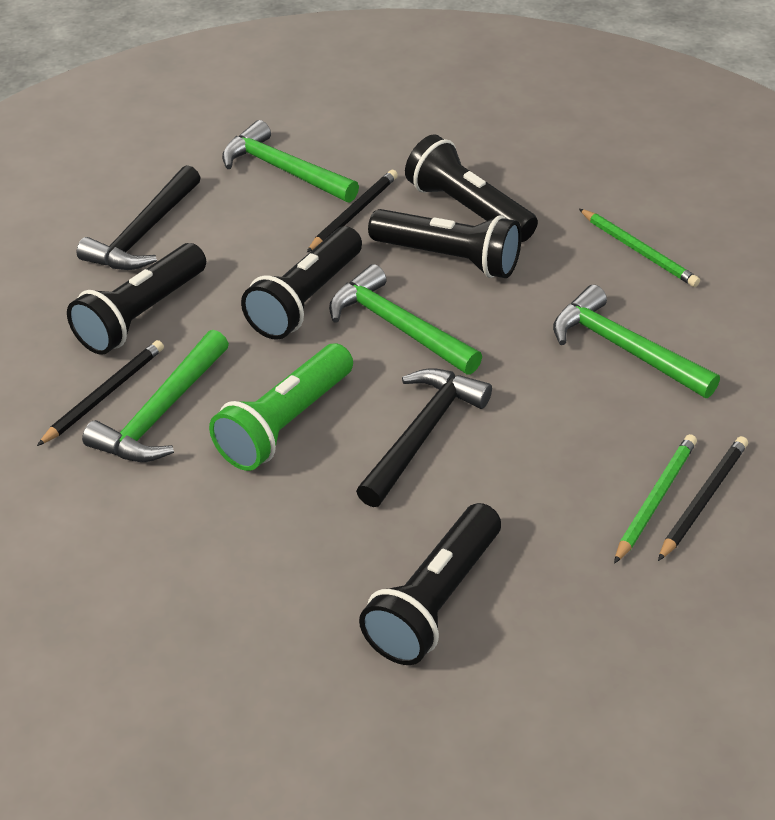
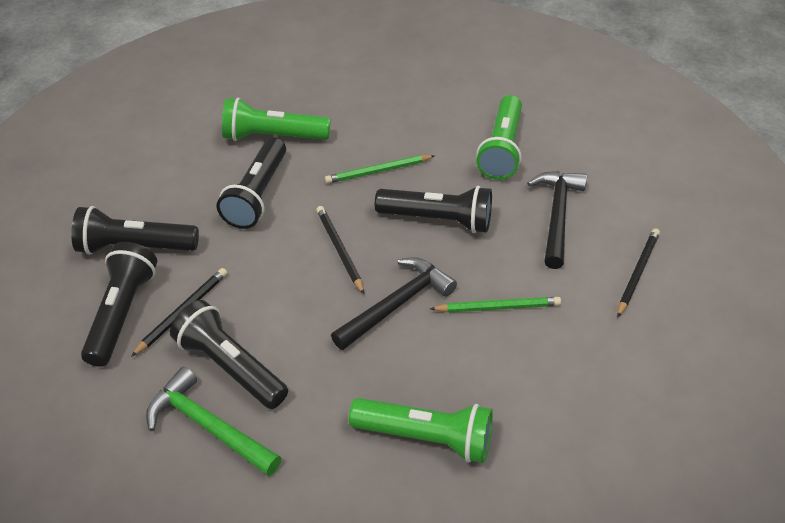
green flashlight: 1 -> 3
green hammer: 4 -> 1

